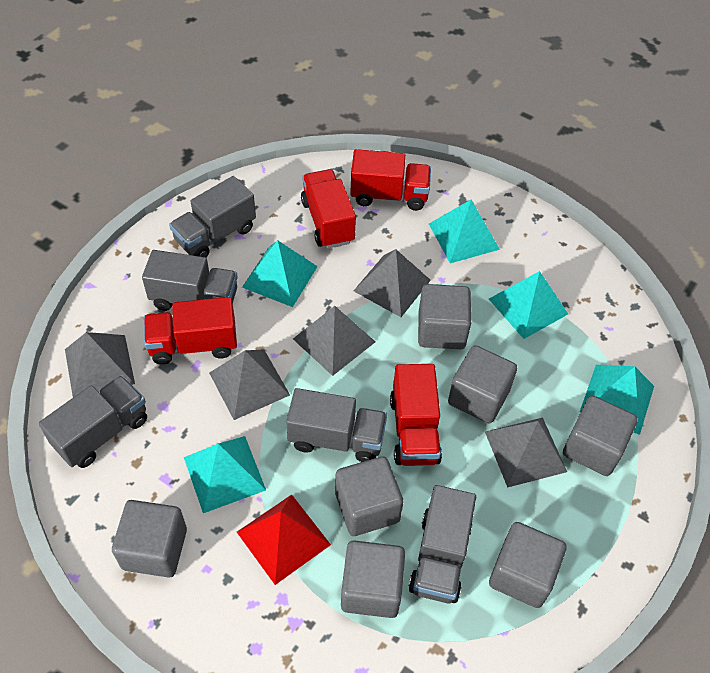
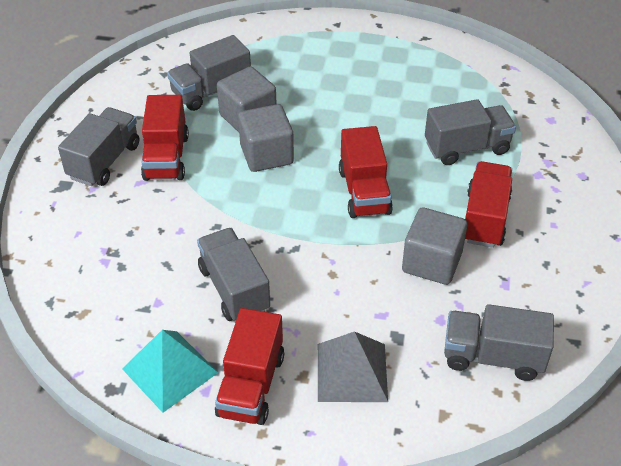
grey cube: 7 -> 3
grey pyramid: 5 -> 1
red pyramid: 1 -> 0
turquoise pyramid: 5 -> 1

